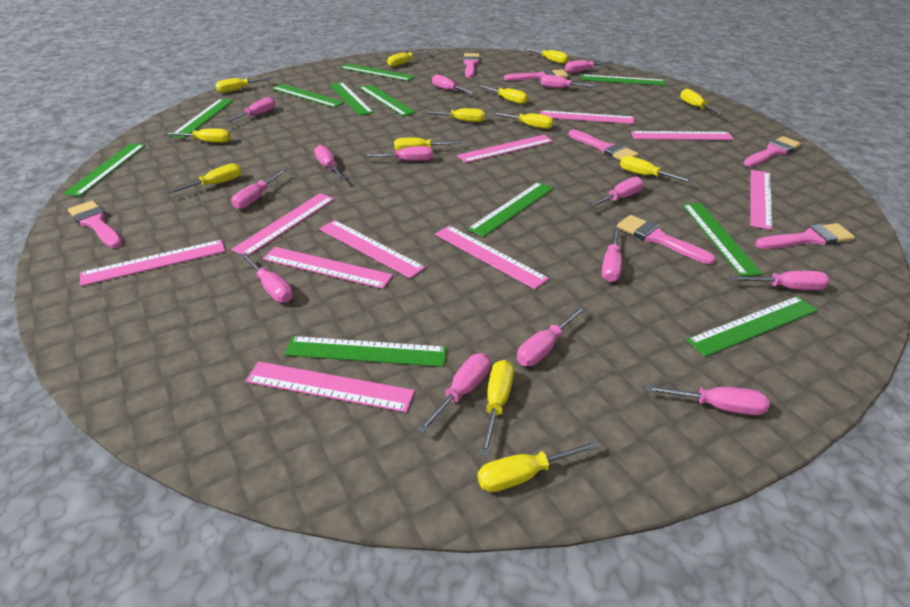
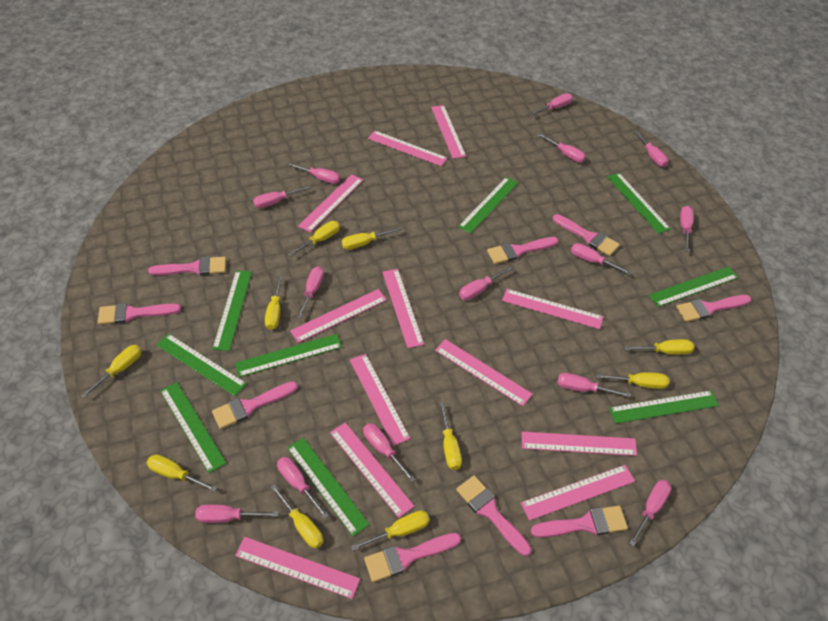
green ruler: 11 -> 9
pink brush: 7 -> 9
pink ruler: 10 -> 12
yellow screwdriver: 13 -> 10

